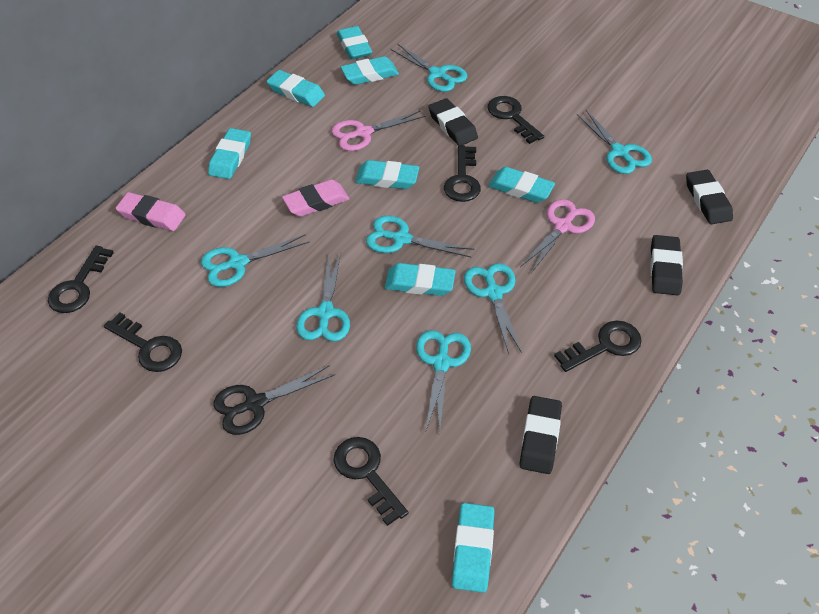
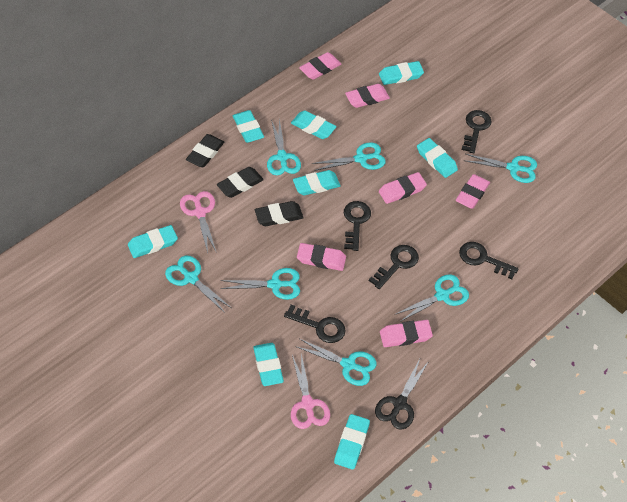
black eraser: 4 -> 3
black key: 6 -> 5
pink eraser: 2 -> 6

